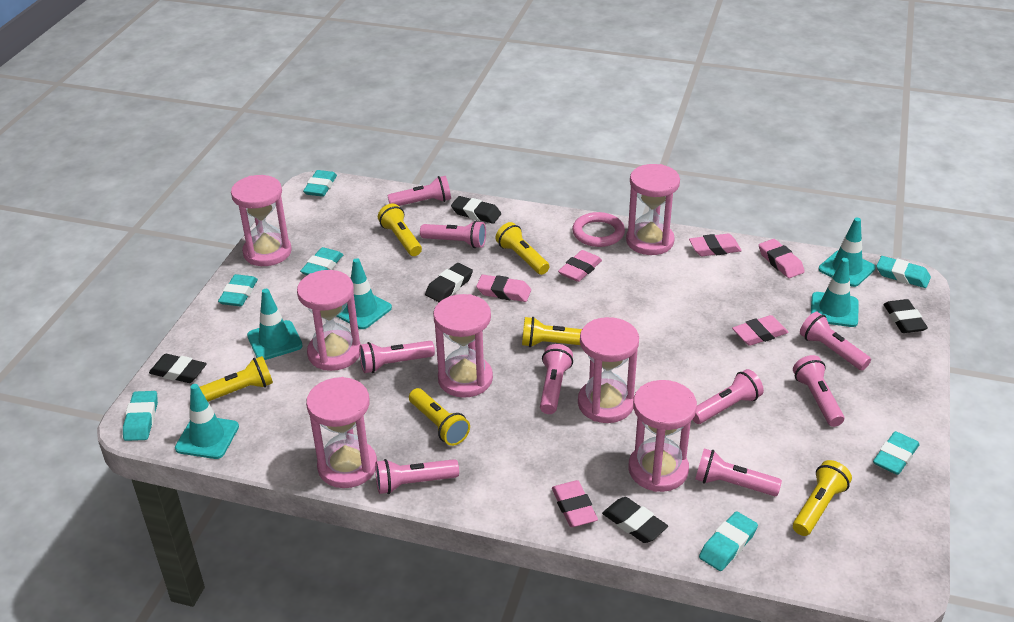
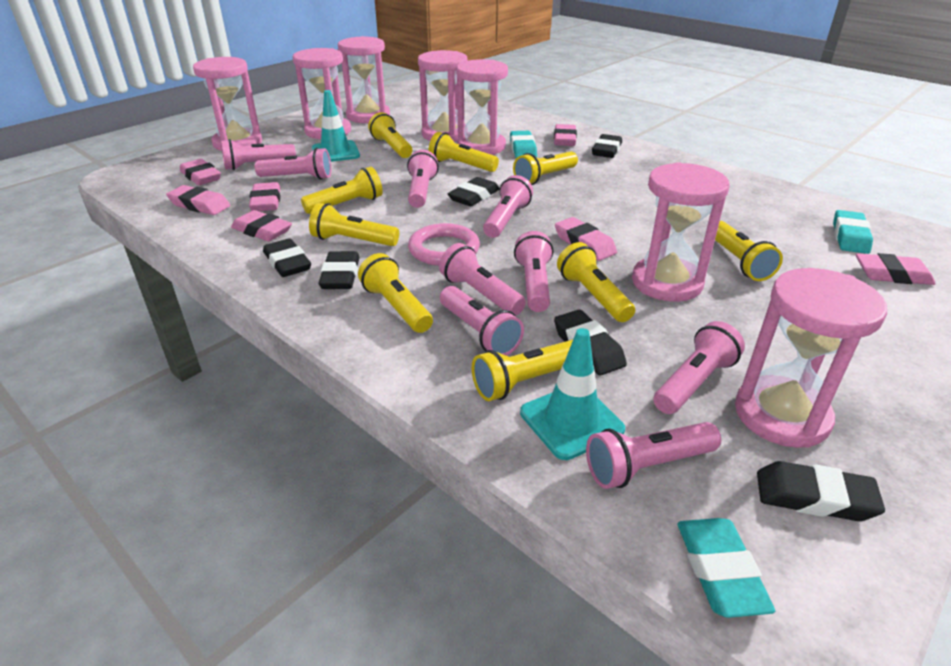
black eraser: 5 -> 6
pink eraser: 6 -> 7
turquoise eraser: 7 -> 3
turquoise traffic cone: 5 -> 2
yellow flashlight: 6 -> 9

